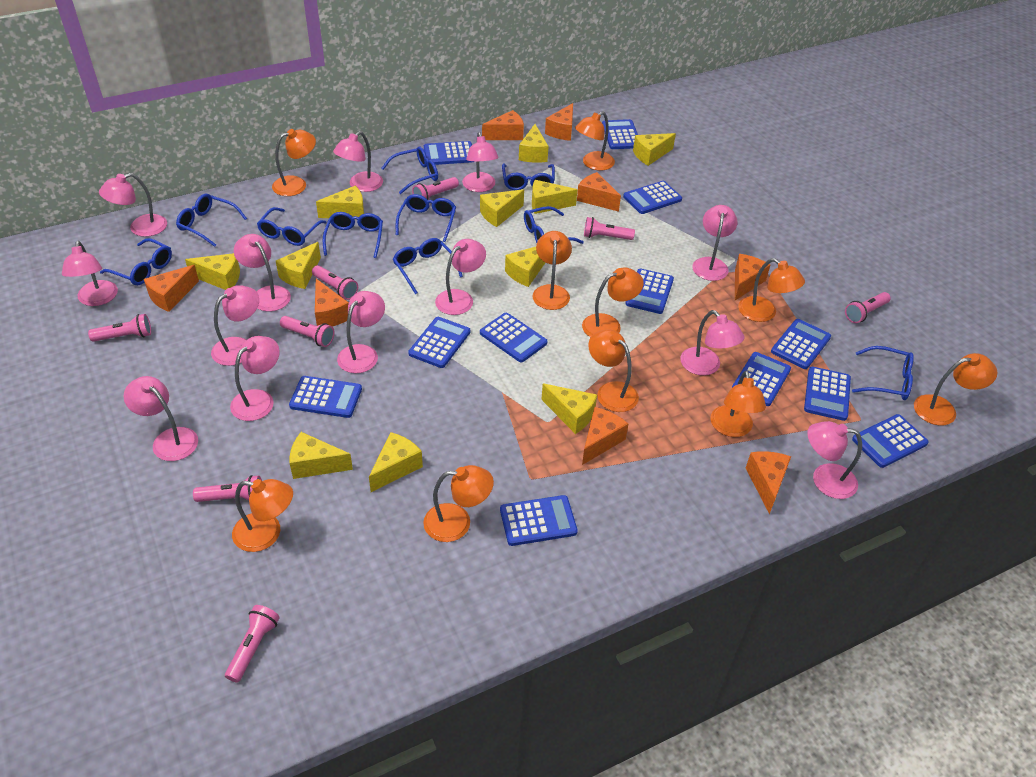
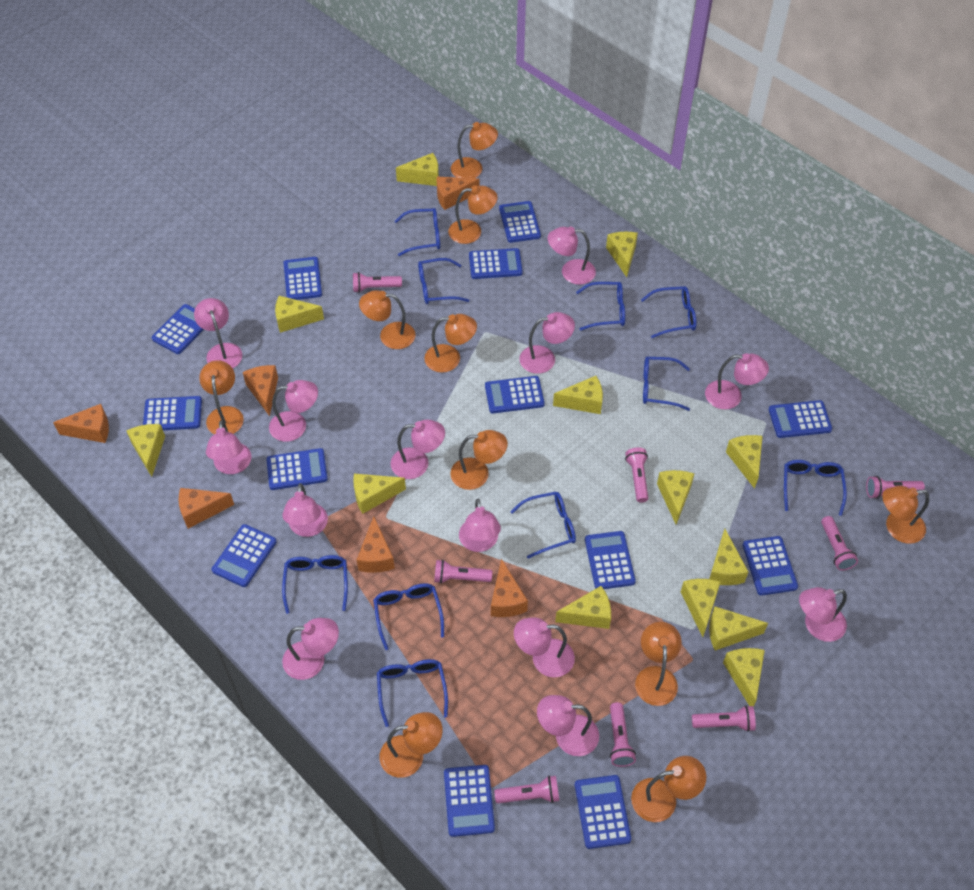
blue calculator: 12 -> 13
orange cheese: 8 -> 6
yellow cheese: 11 -> 13

